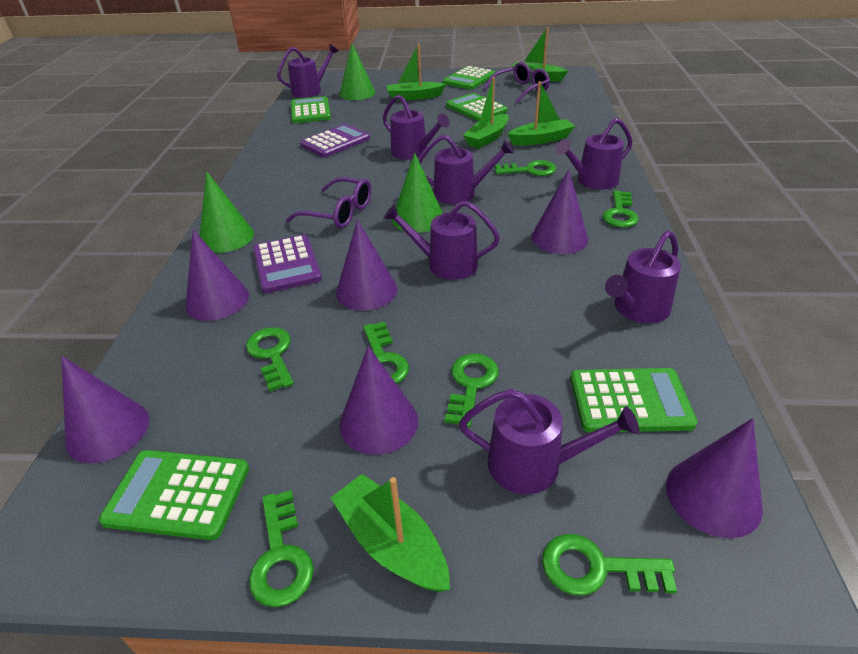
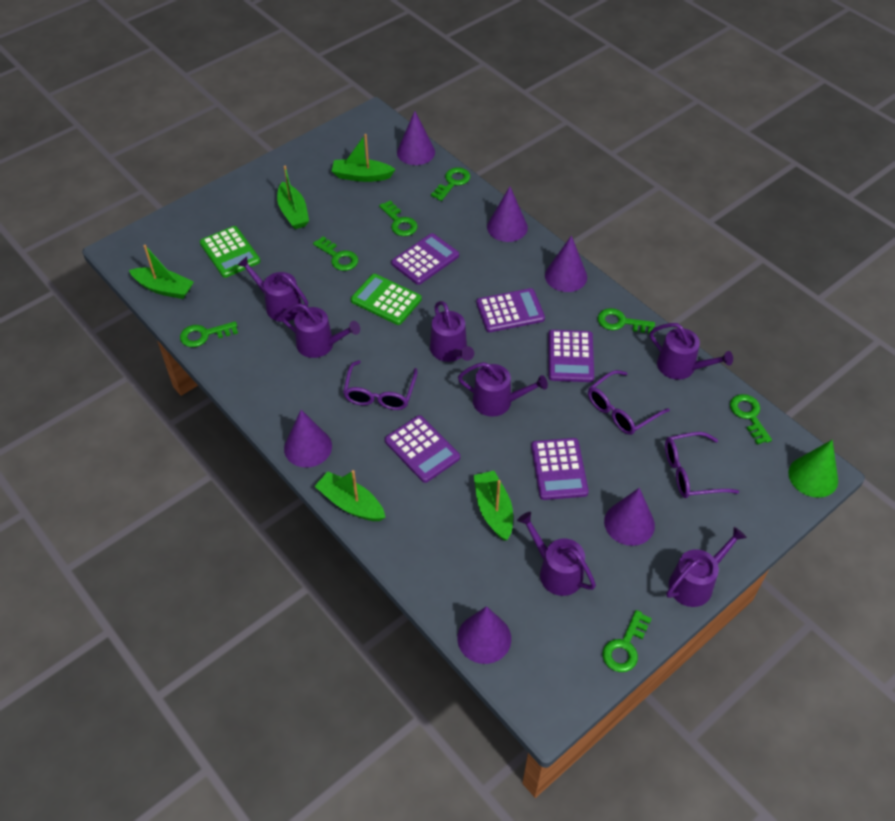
green calculator: 5 -> 2
green cone: 3 -> 1
purple calculator: 2 -> 5
purple glasses: 2 -> 3

